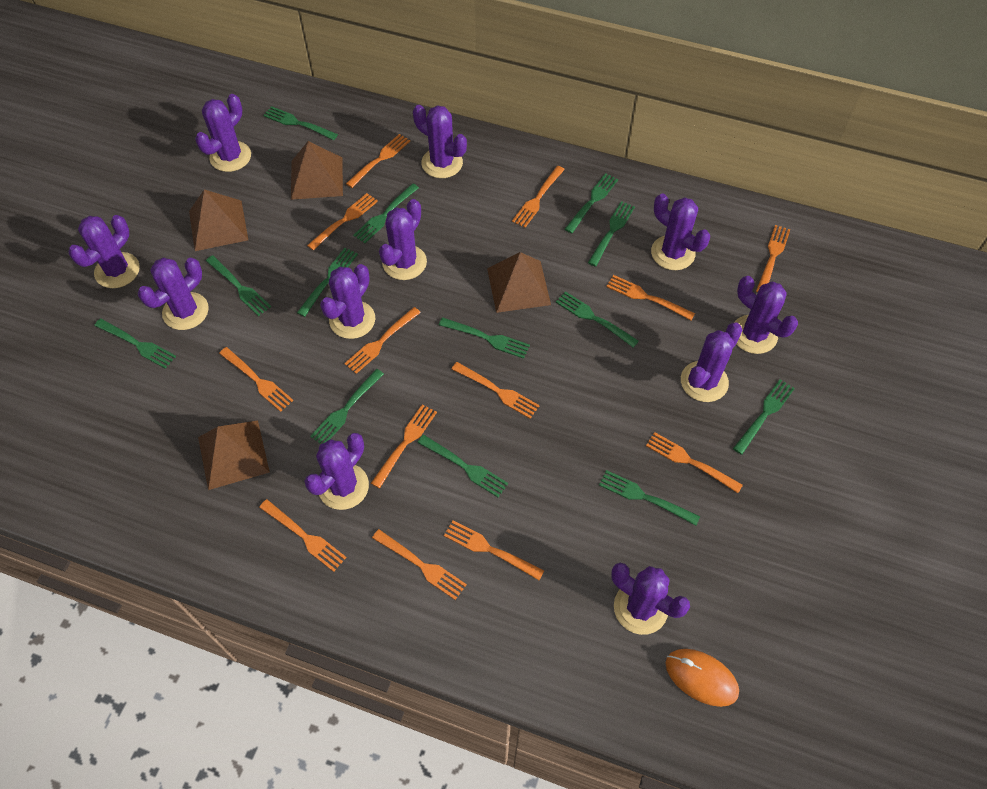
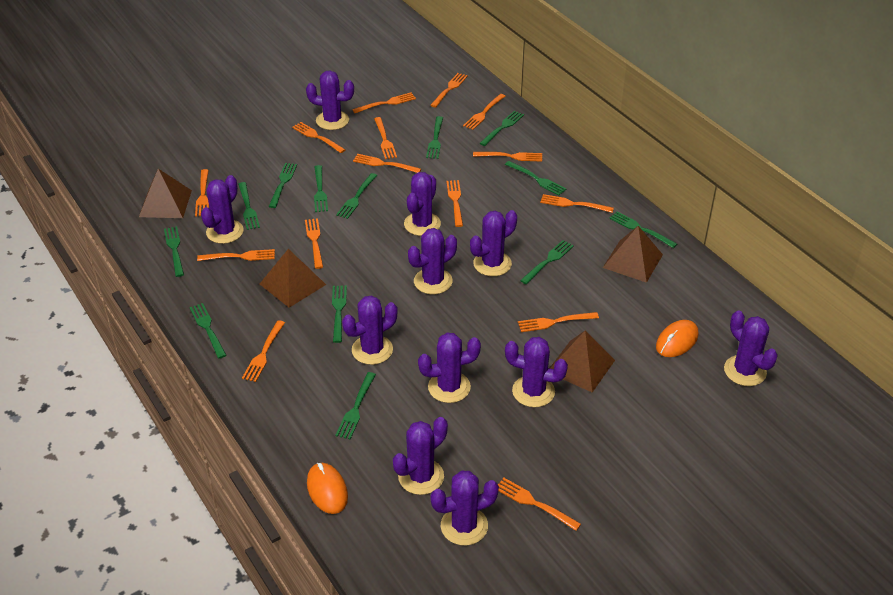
orange fork: 13 -> 15
orange mouse: 1 -> 2

